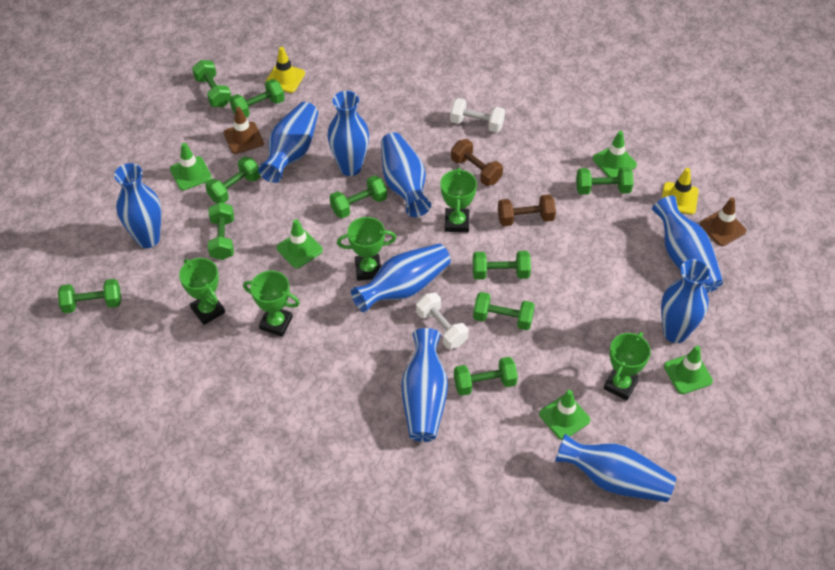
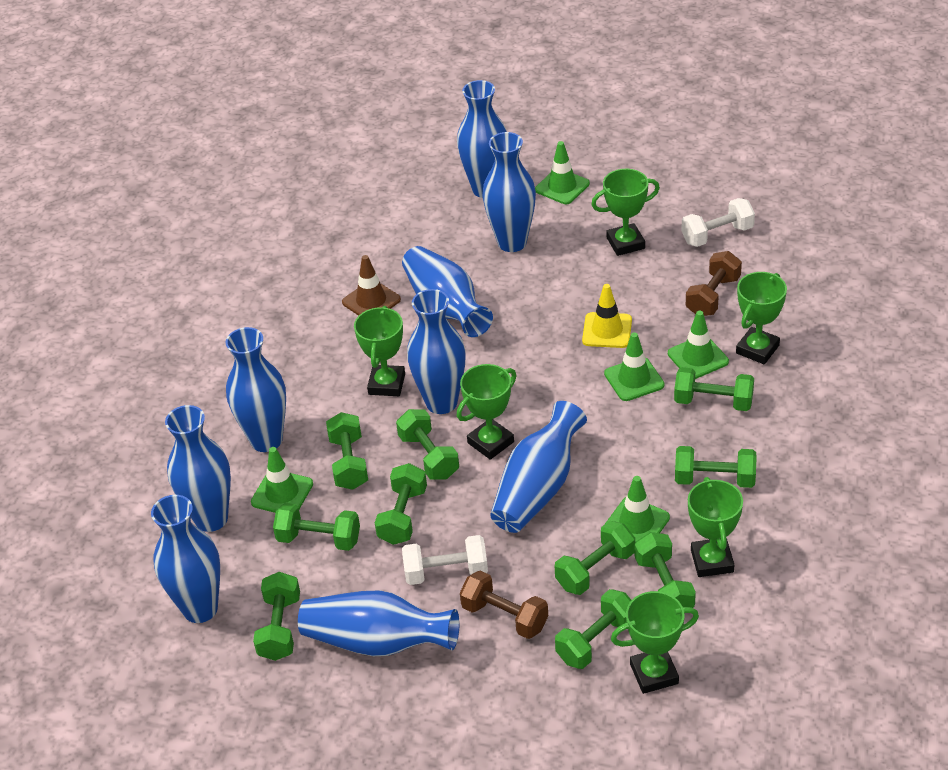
brown traffic cone: 2 -> 1
green trophy: 5 -> 6
yellow traffic cone: 2 -> 1

